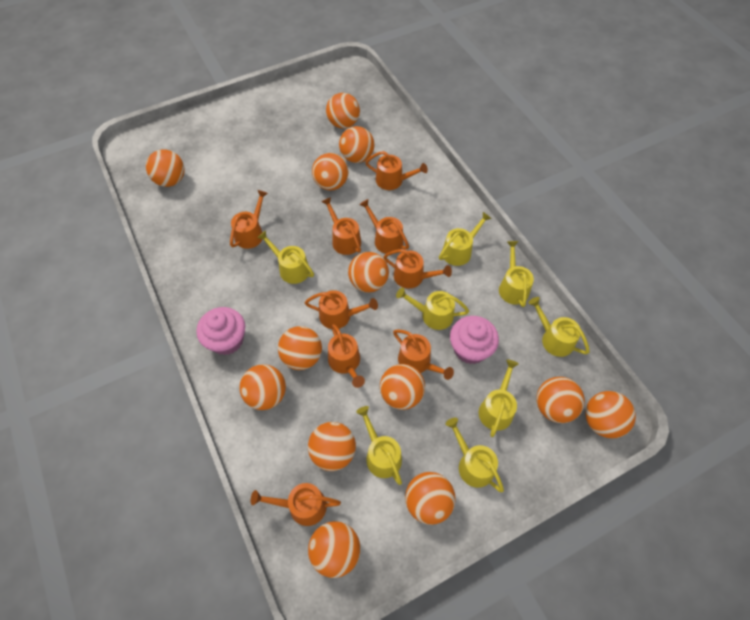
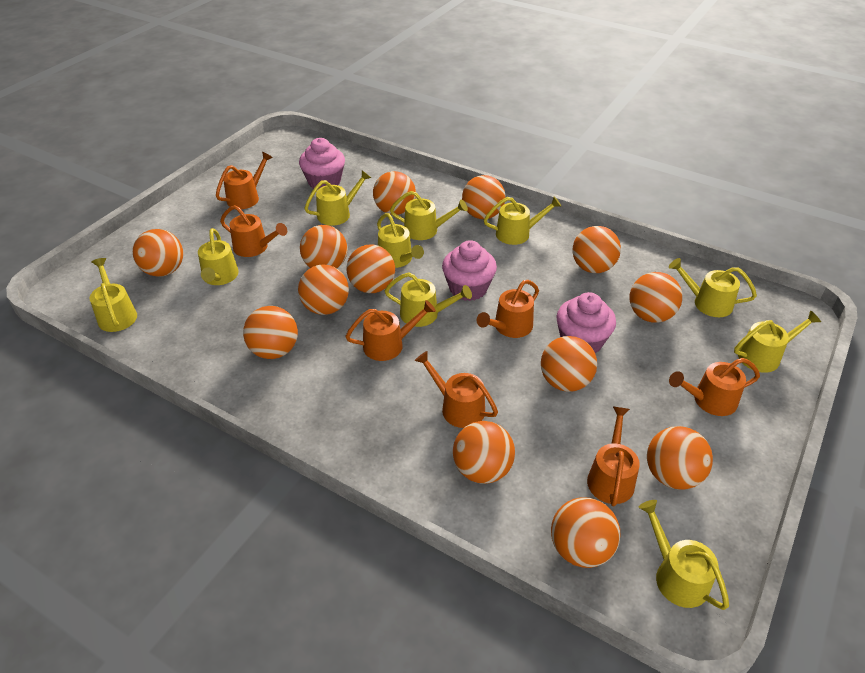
orange watering can: 9 -> 7
pink cupcake: 2 -> 3
yellow watering can: 8 -> 10

